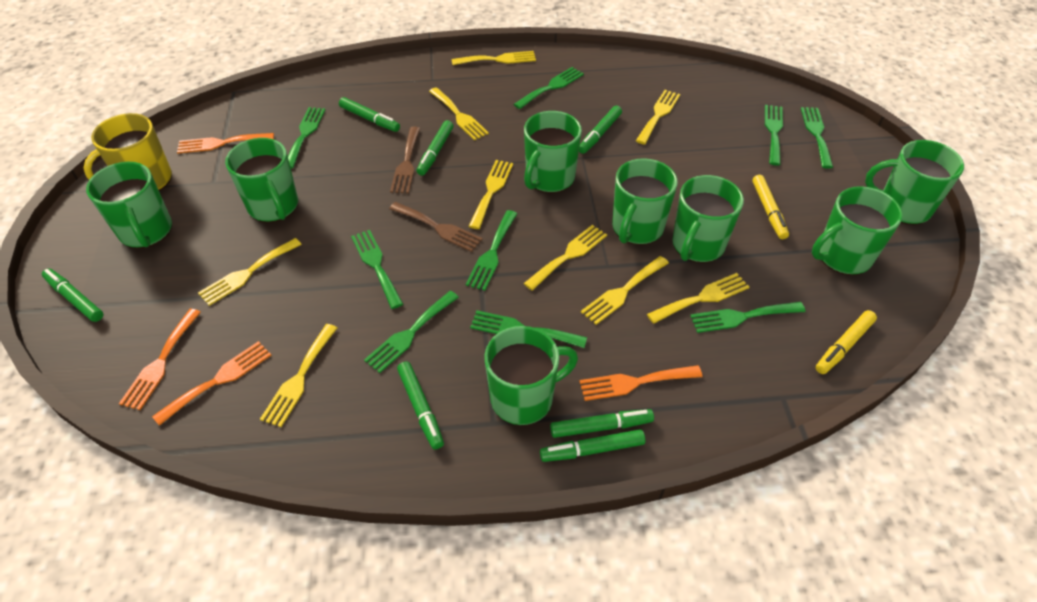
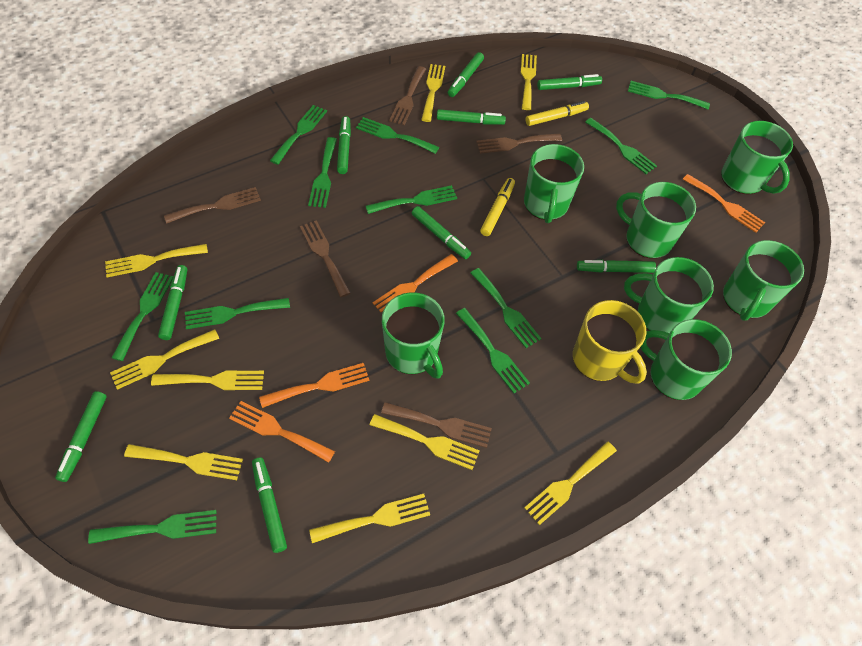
brown fork: 2 -> 5
green fork: 9 -> 11
green marker: 7 -> 9
green mug: 8 -> 7

